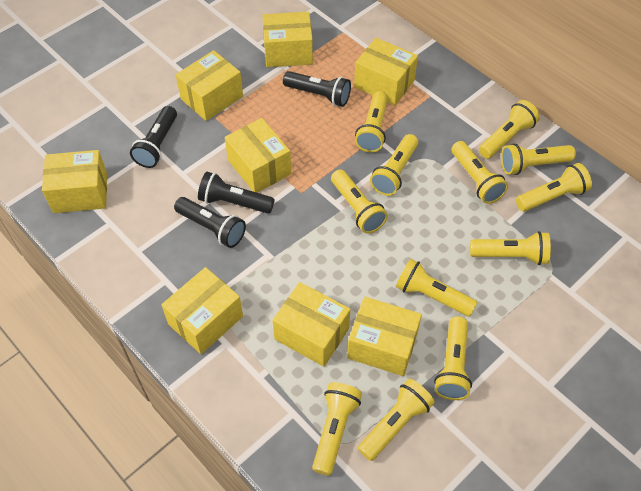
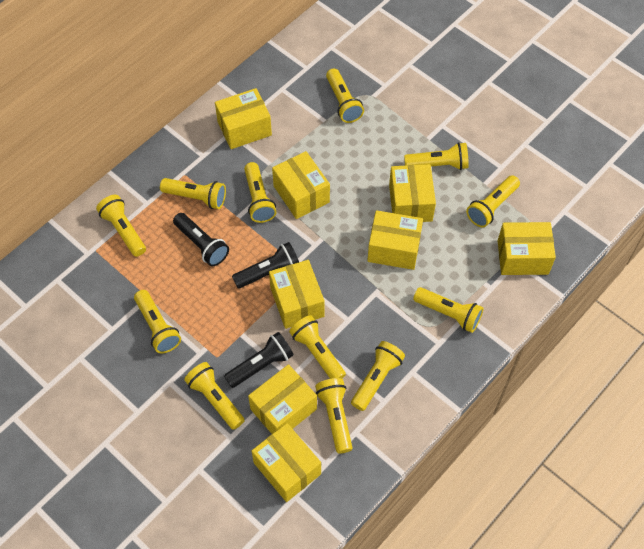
black flashlight: 4 -> 3

